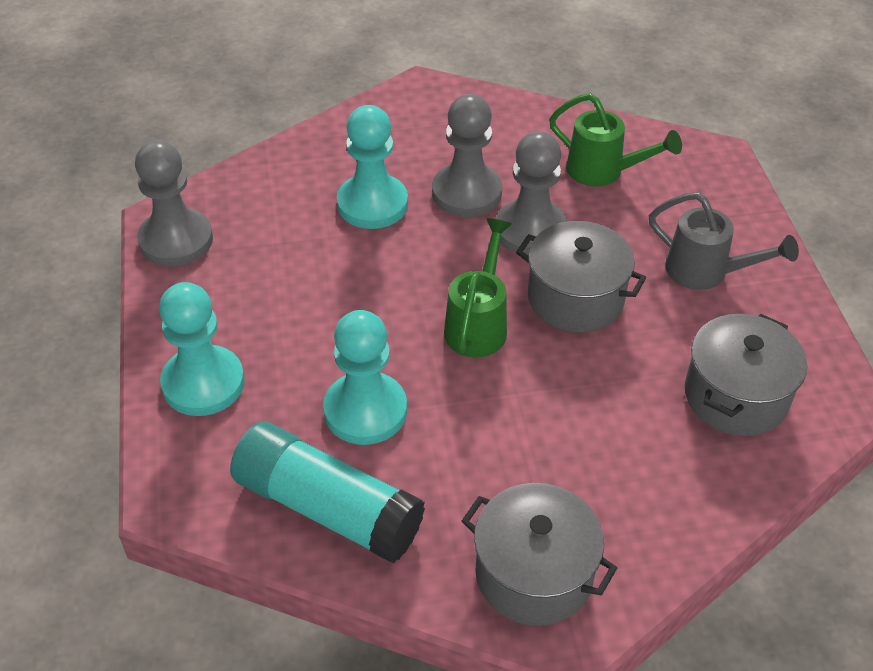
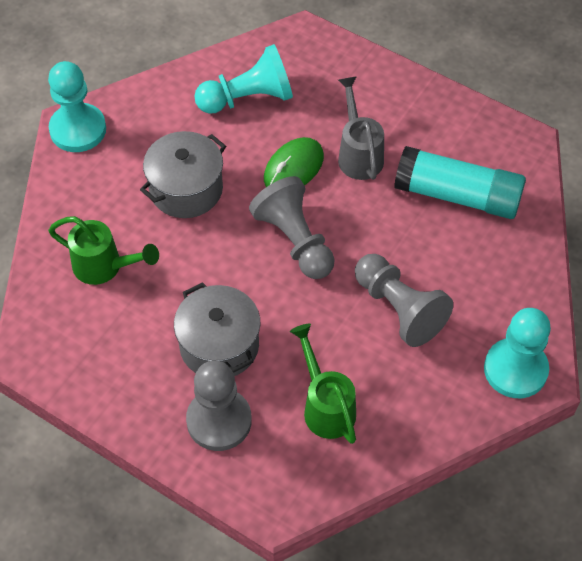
green mouse: 0 -> 1
grey pot: 3 -> 2

